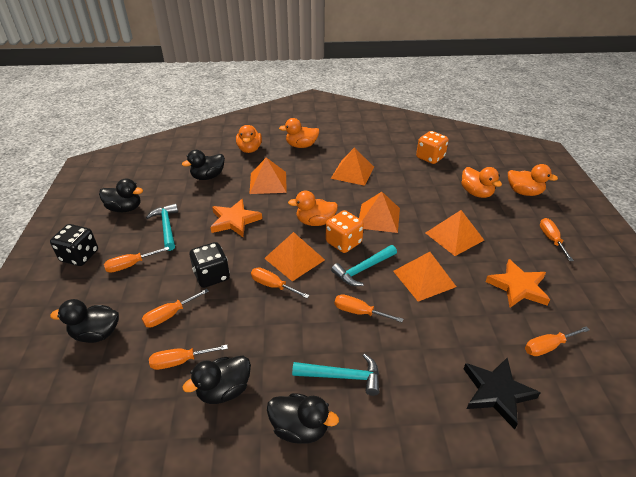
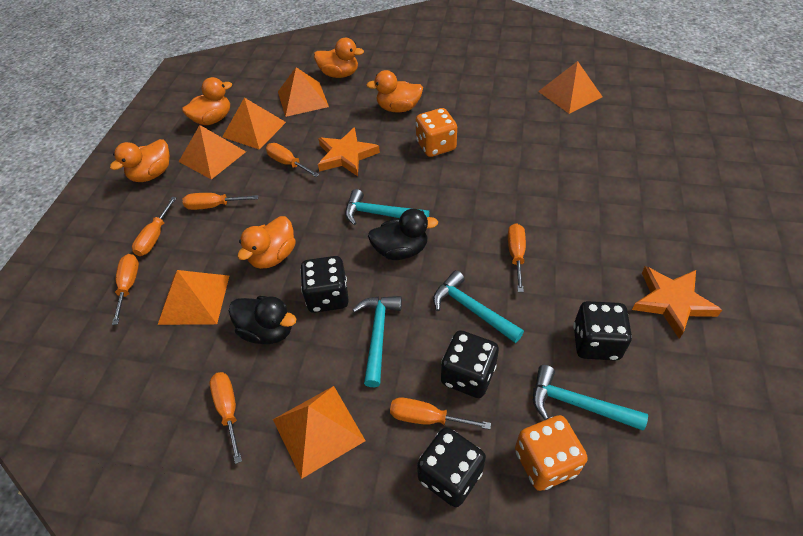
black dice: 2 -> 4
black duck: 5 -> 2
black star: 1 -> 0
turquoise hammer: 3 -> 4

